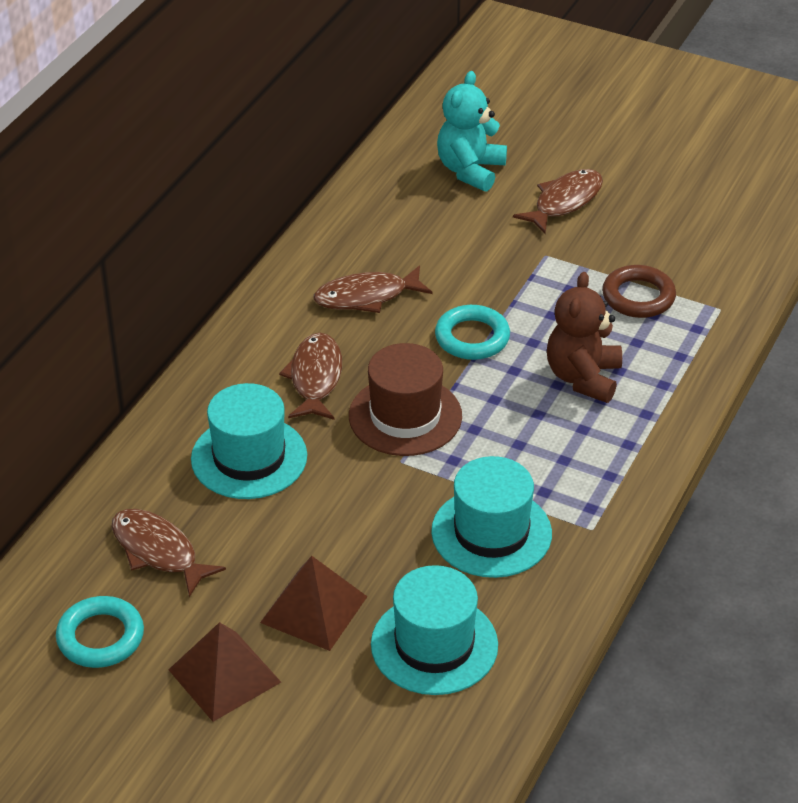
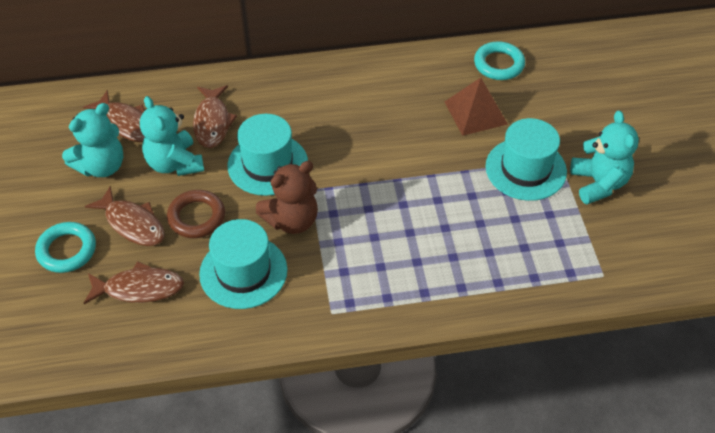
brown hat: 1 -> 0
brown pyramid: 2 -> 1
turquoise teddy bear: 1 -> 3

